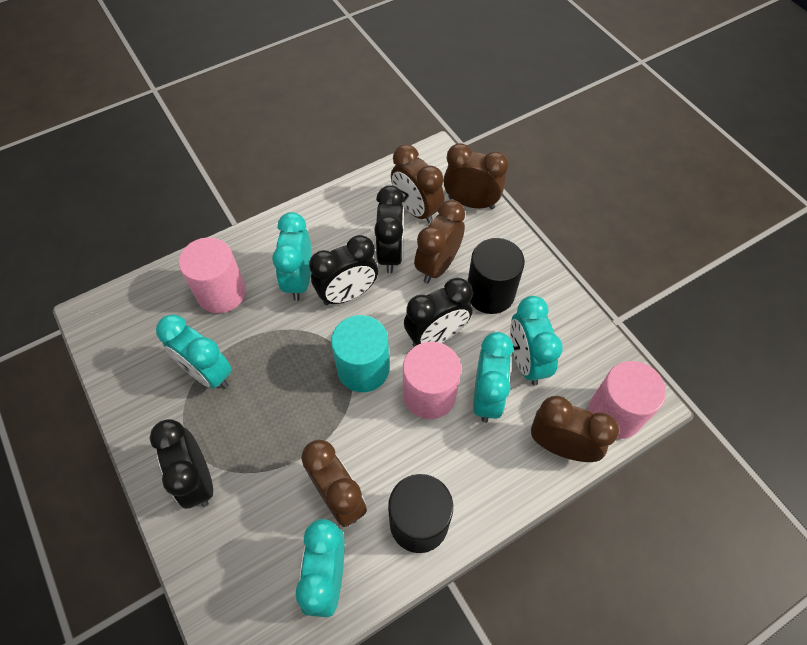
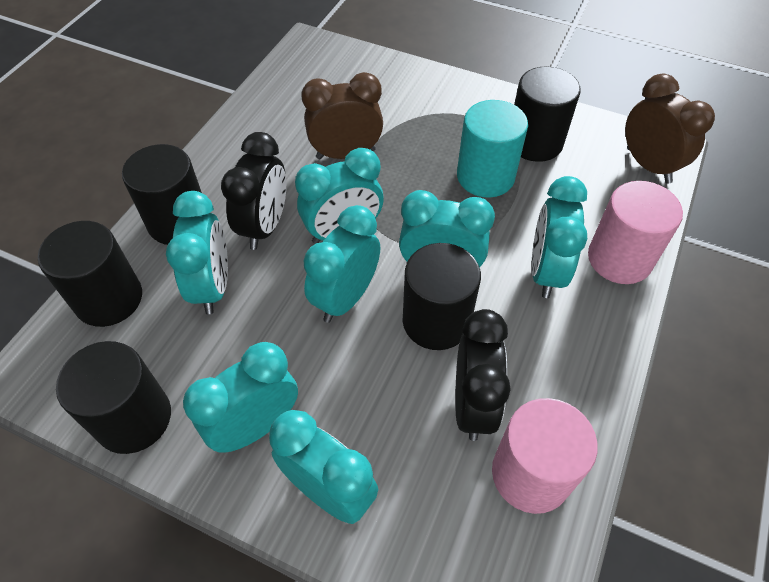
black clock: 4 -> 2
black cylinder: 2 -> 5
brown clock: 5 -> 2
pink cylinder: 3 -> 2
turquoise clock: 5 -> 7

